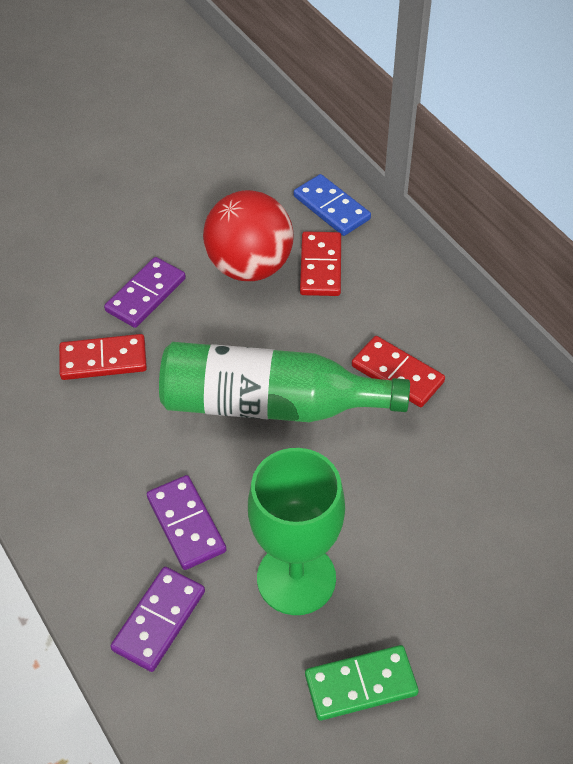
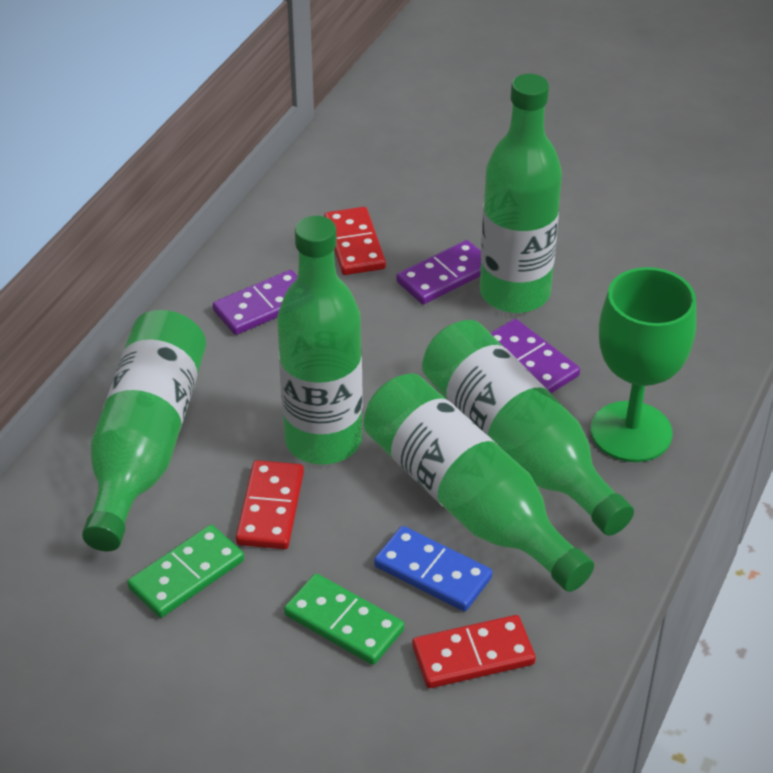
green bottle: 1 -> 5
green domino: 1 -> 2
red ball: 1 -> 0

